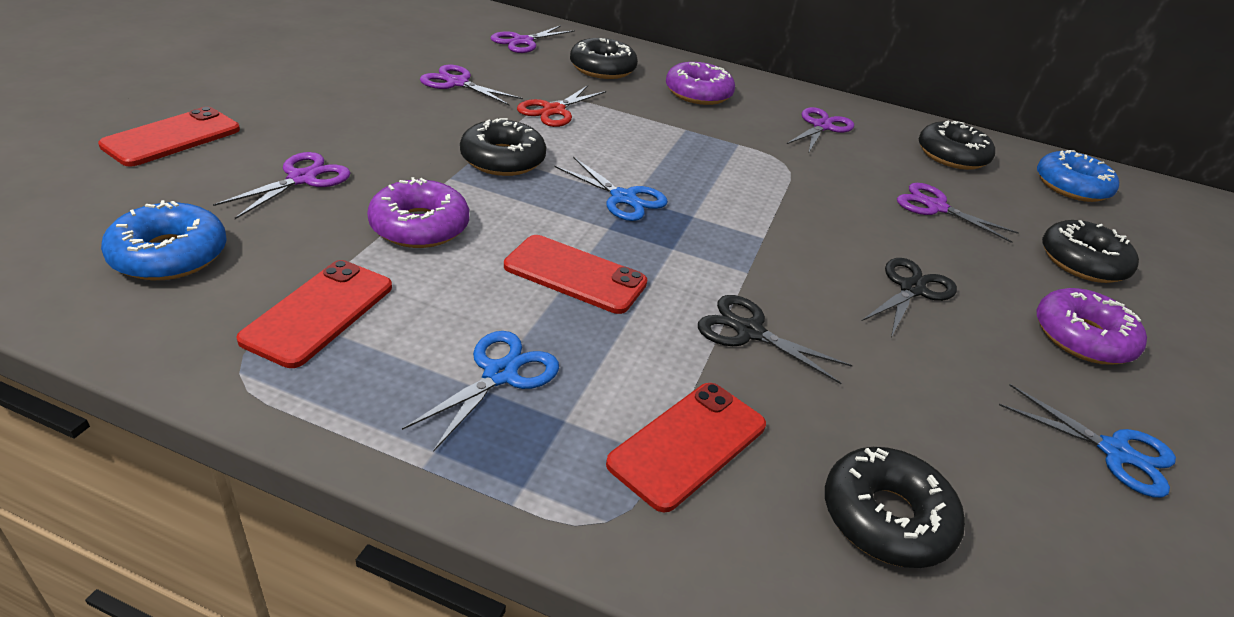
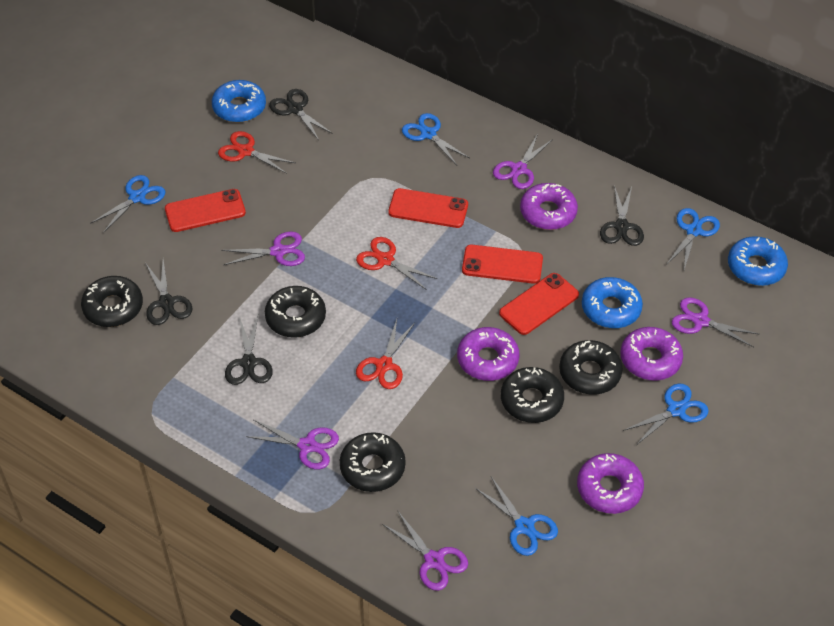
black scissors: 2 -> 4
blue donut: 2 -> 3
blue scissors: 3 -> 5
purple donut: 3 -> 4
red scissors: 1 -> 3

